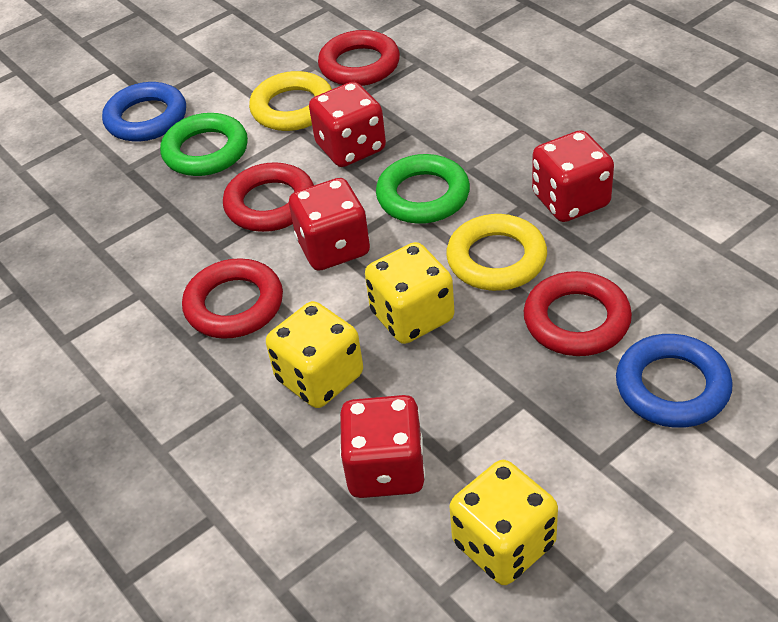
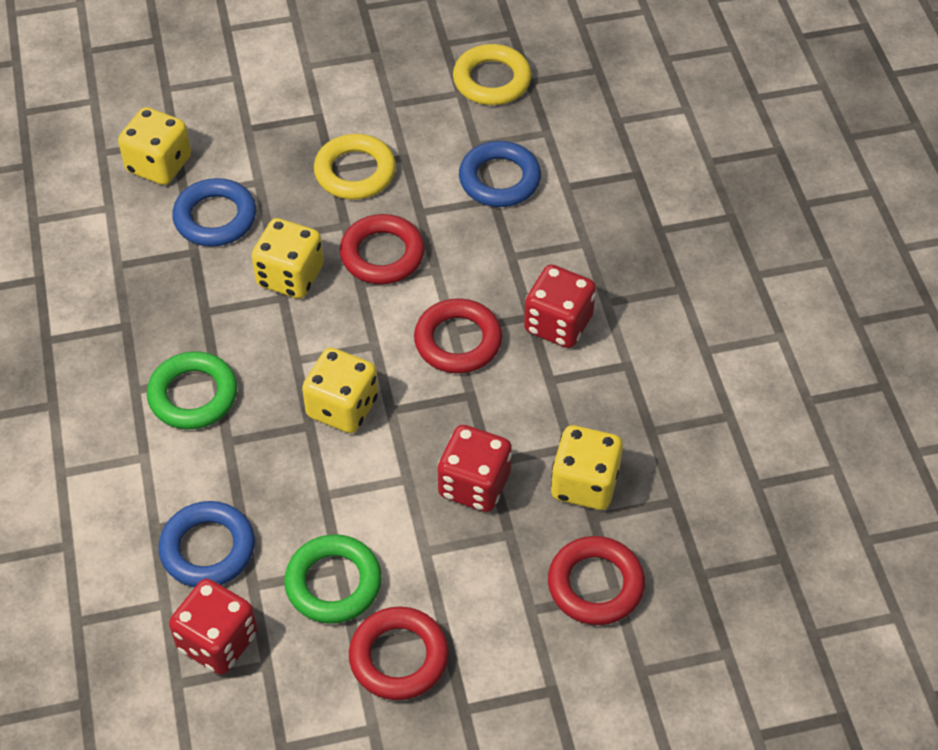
blue ring: 2 -> 3
red dice: 4 -> 3
yellow dice: 3 -> 4

